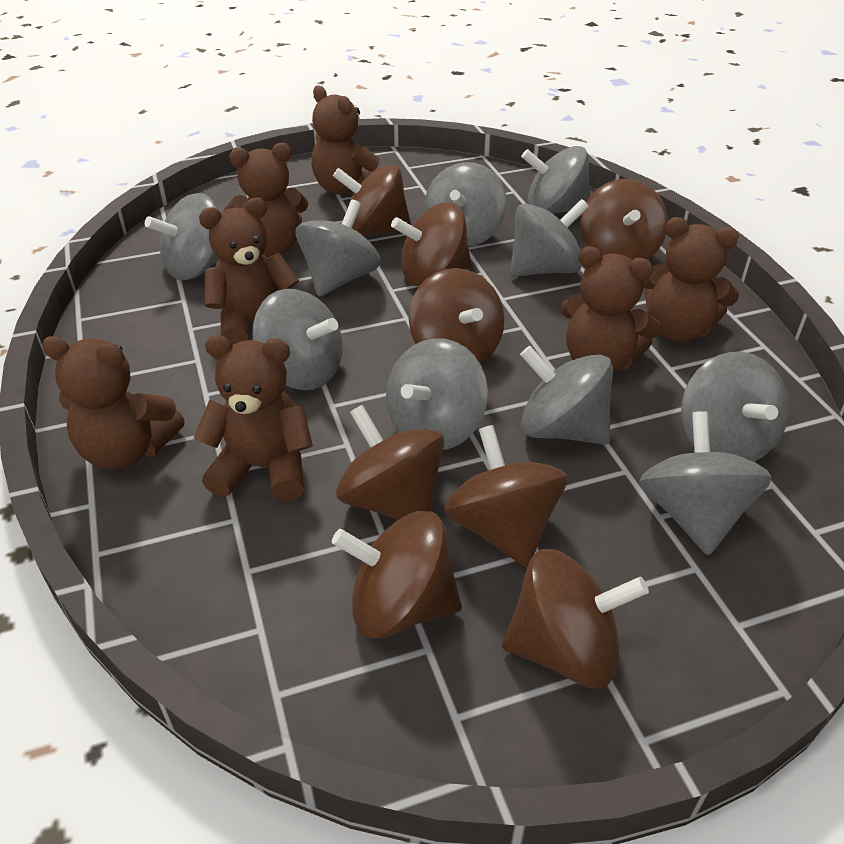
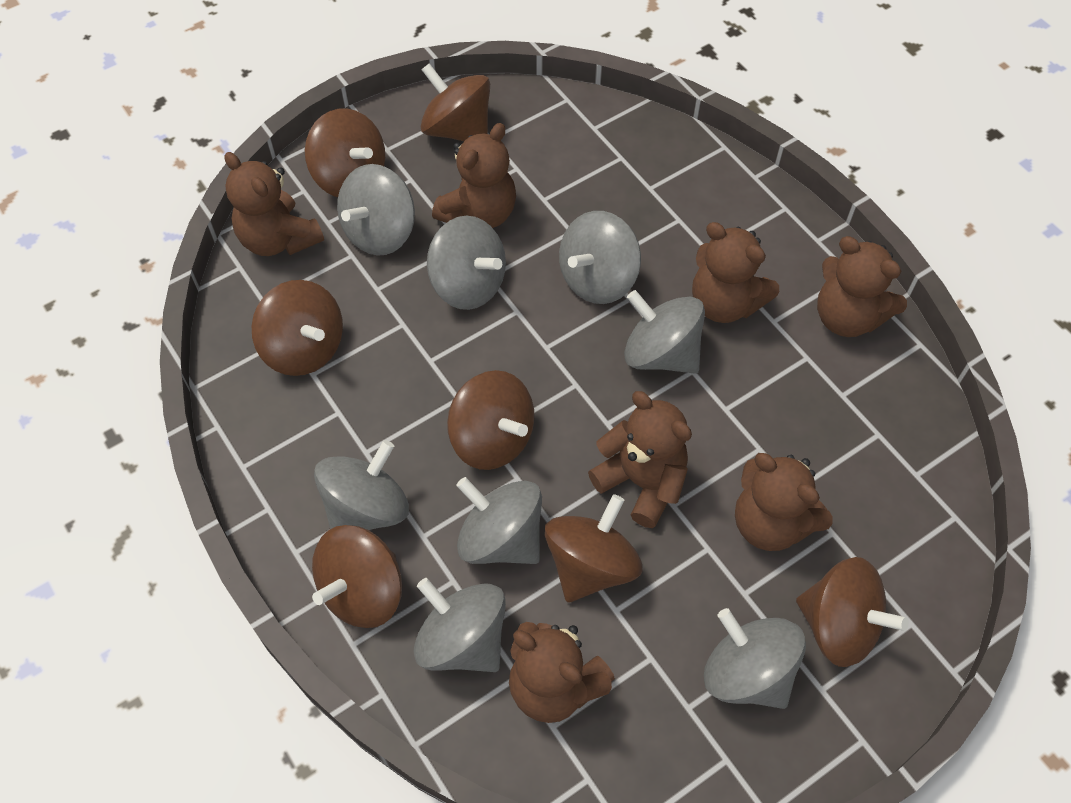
brown spinning top: 8 -> 7
grey spinning top: 10 -> 8

